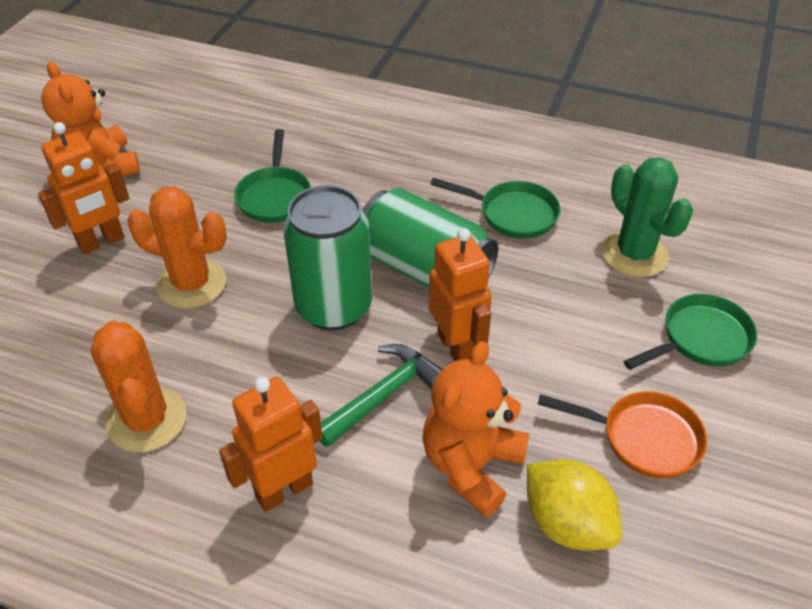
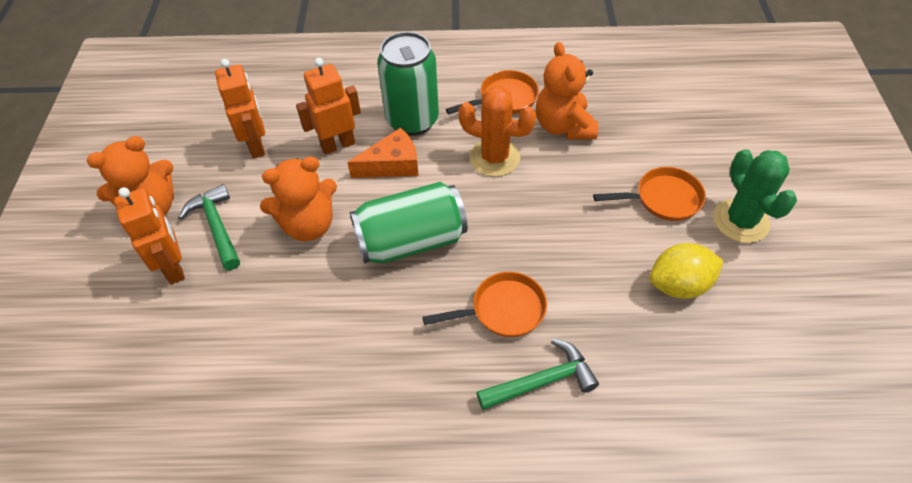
green hammer: 1 -> 2
green pan: 3 -> 0
orange cactus: 2 -> 1
orange cheese: 0 -> 1
orange pan: 1 -> 3
orange teddy bear: 2 -> 3

